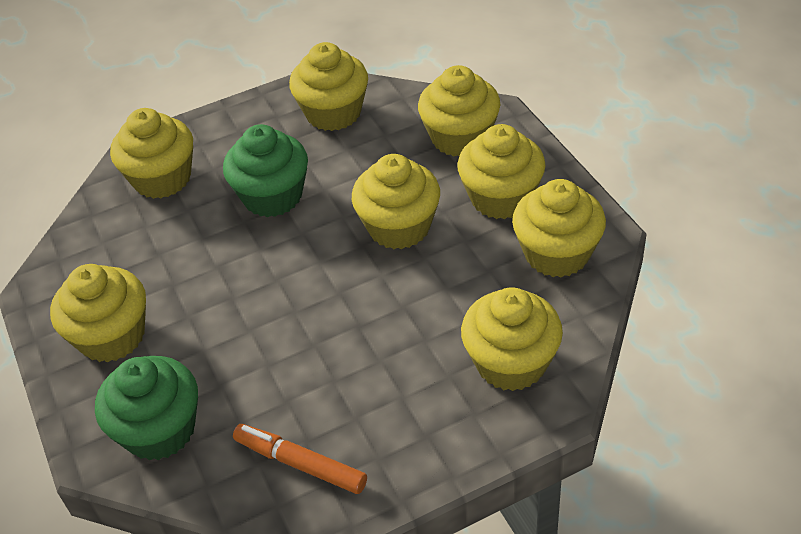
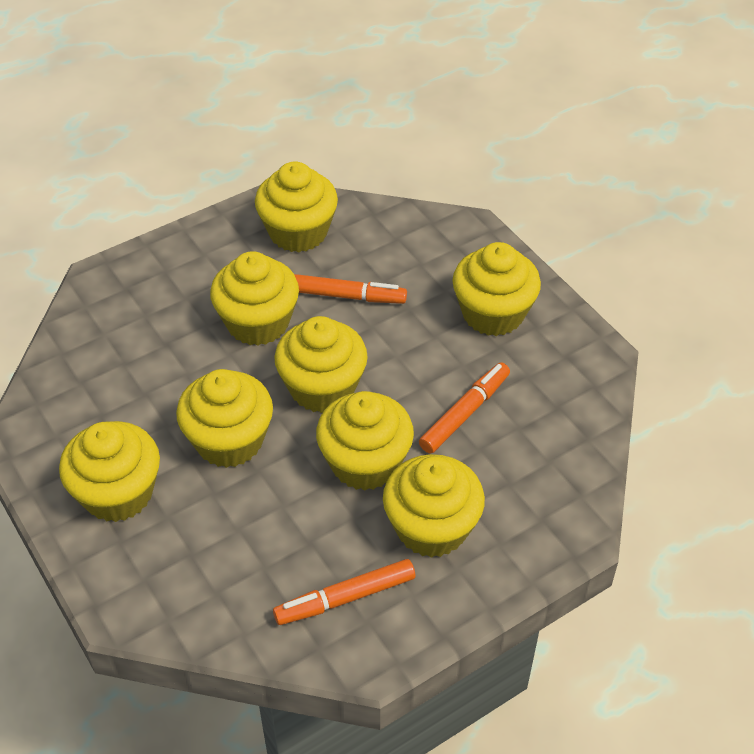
green cupcake: 2 -> 0
orange marker: 1 -> 3

